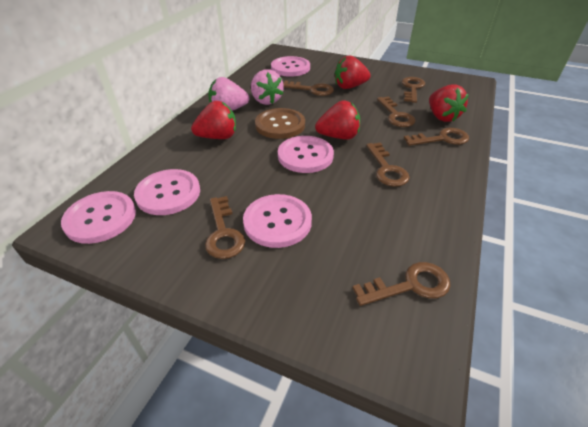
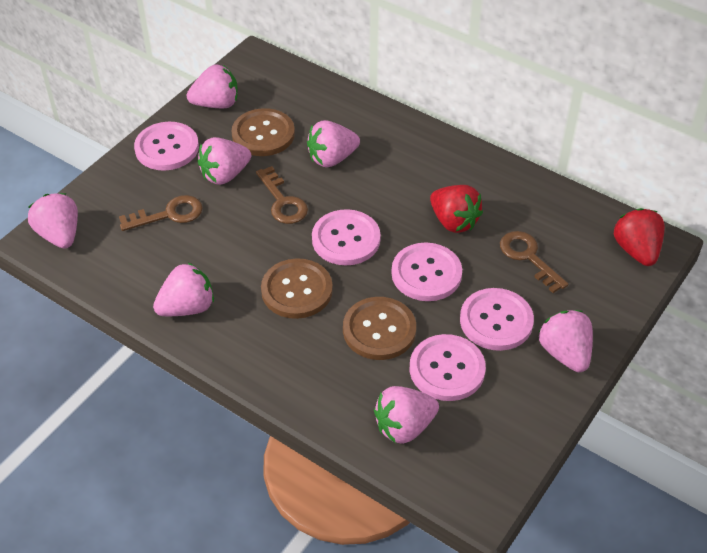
brown button: 1 -> 3
brown key: 7 -> 3
pink strawberry: 2 -> 7
red strawberry: 4 -> 2

